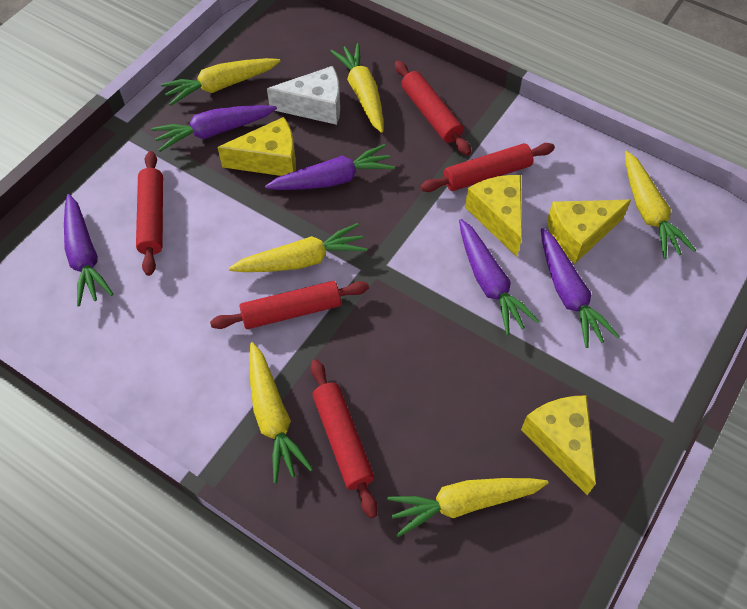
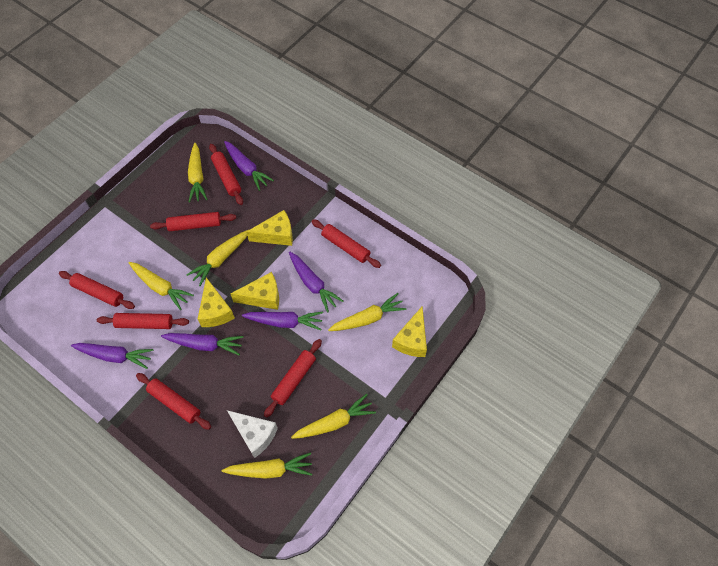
red rolling pin: 5 -> 7

